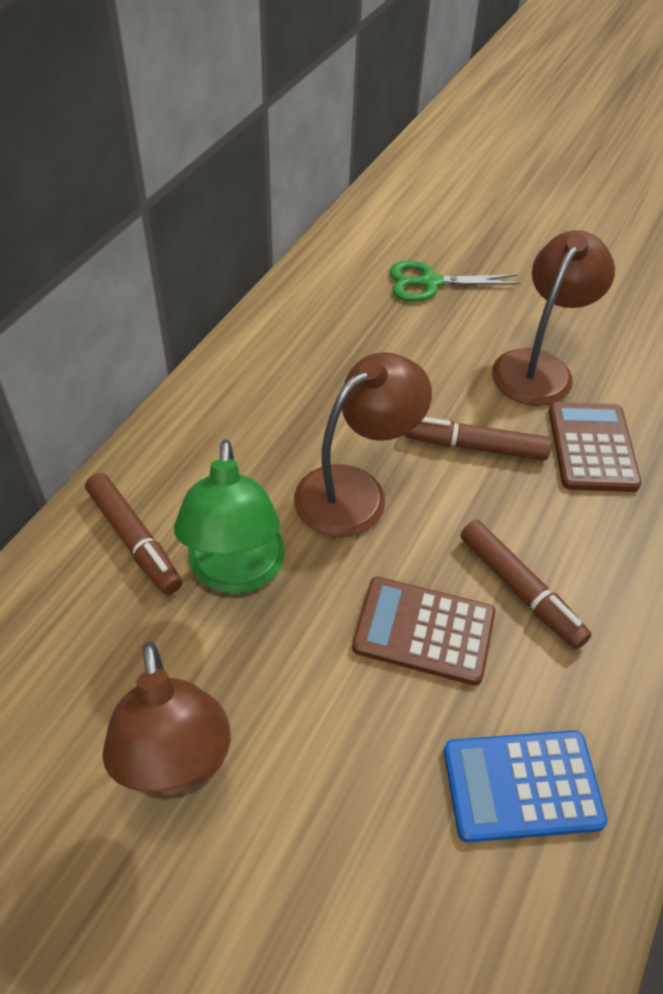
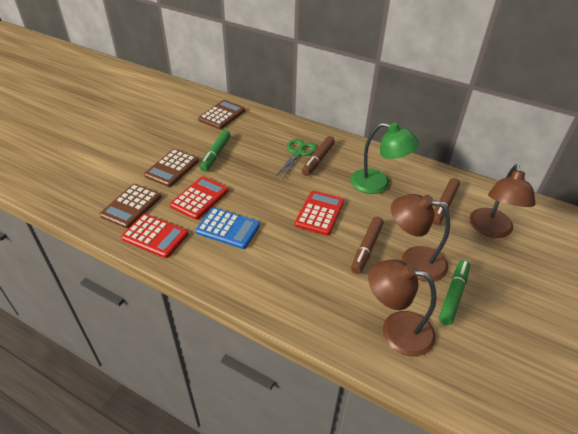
brown calculator: 2 -> 3
green marker: 0 -> 2
red calculator: 0 -> 3

